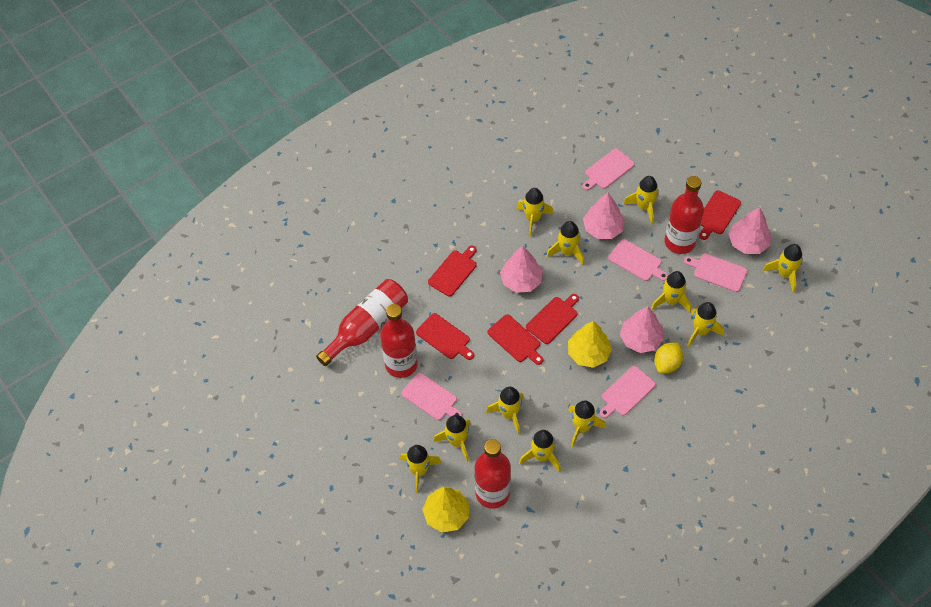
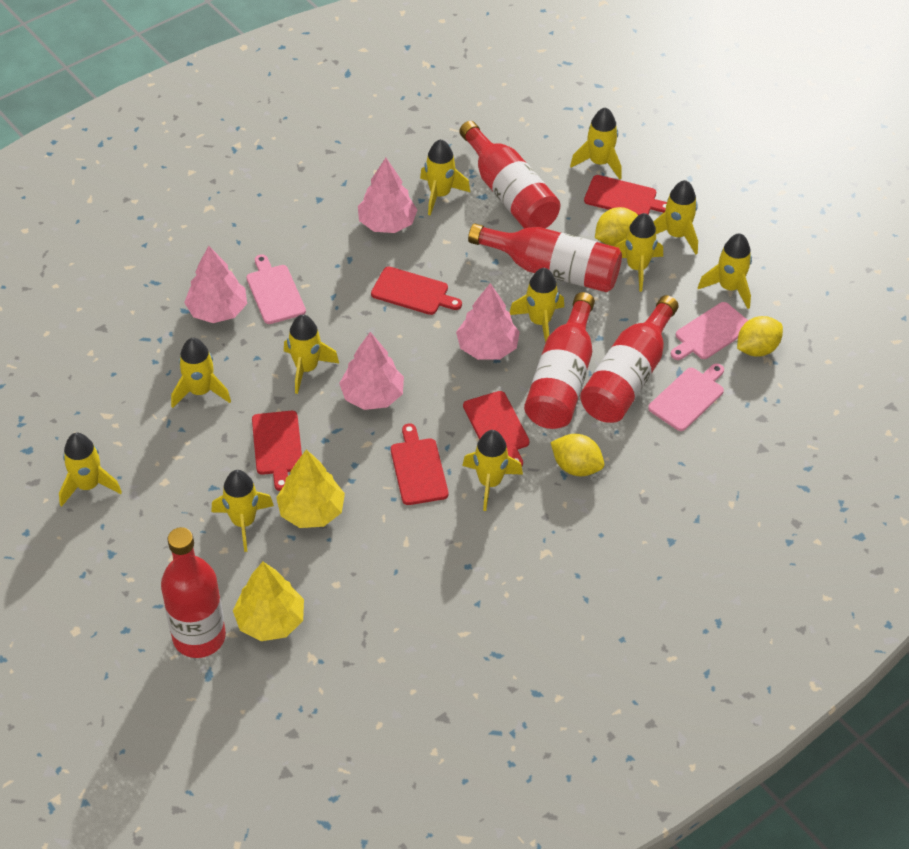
pink cutting board: 5 -> 3
red bottle: 4 -> 5
yellow lemon: 1 -> 3

